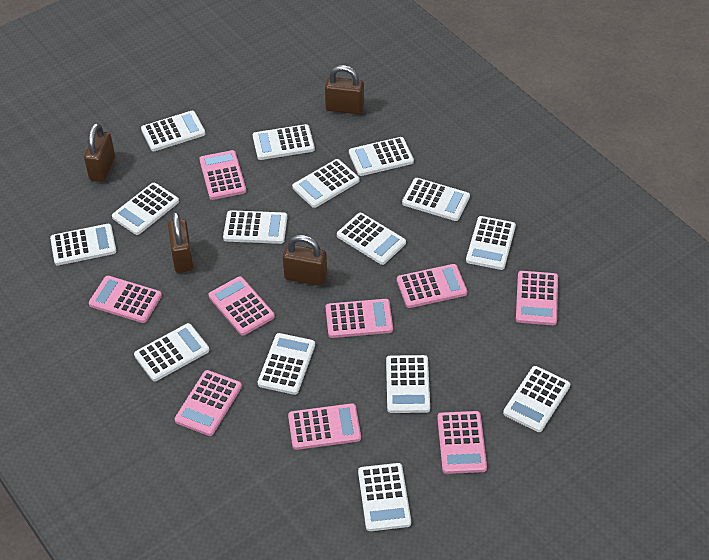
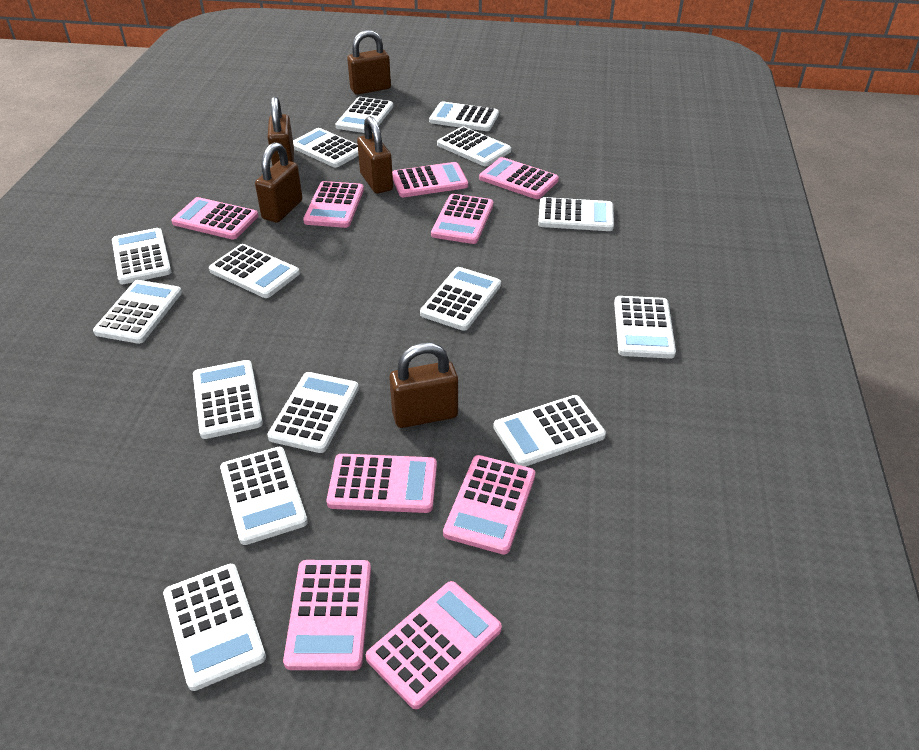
brown padlock: 4 -> 5

